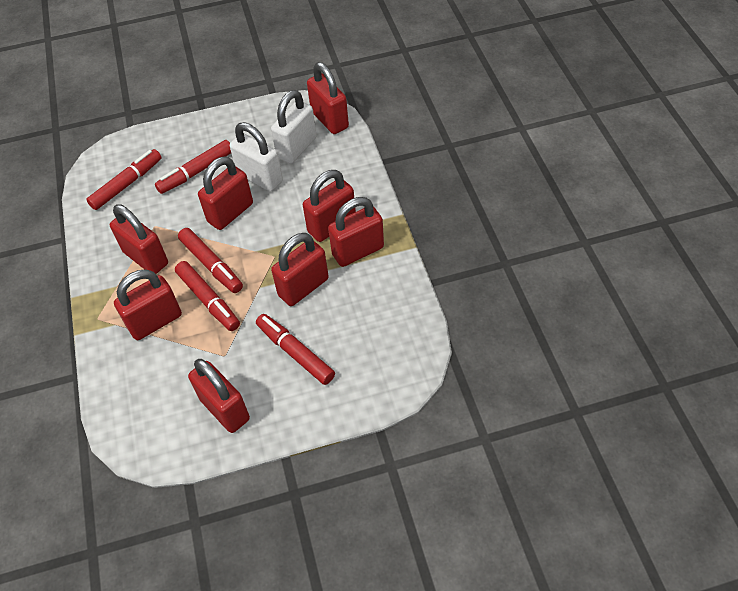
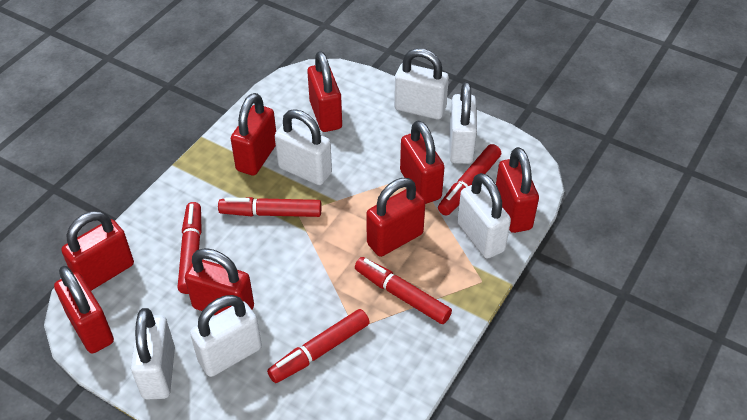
white padlock: 2 -> 6

